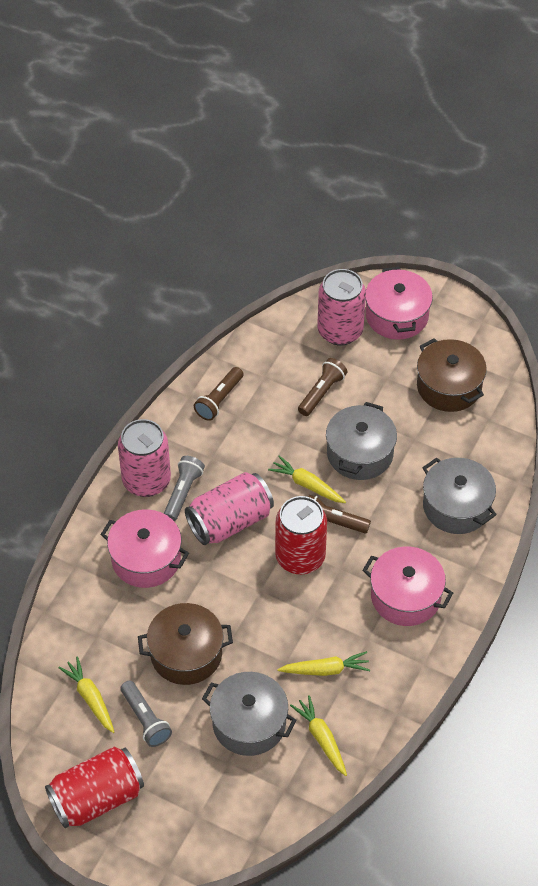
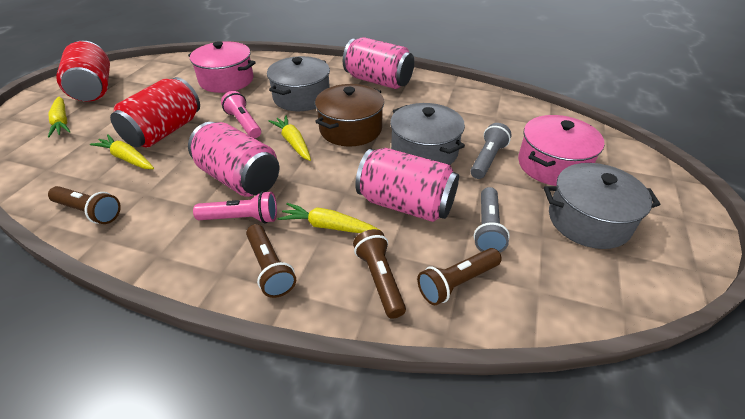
brown flashlight: 3 -> 4
brown pot: 2 -> 1
pink flashlight: 0 -> 2
pink pot: 3 -> 2

